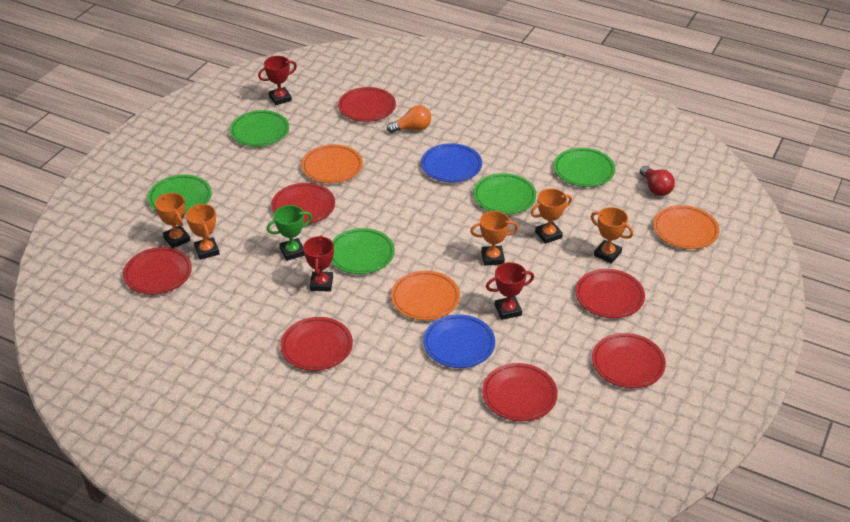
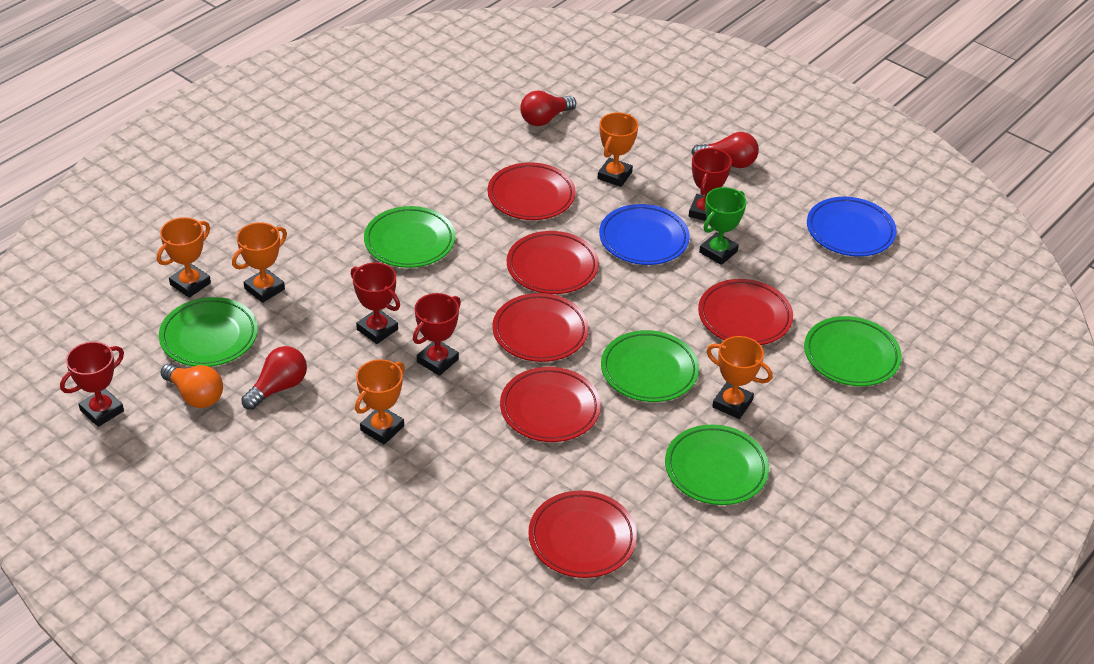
orange plate: 3 -> 0
red light bulb: 1 -> 3
red plate: 7 -> 6
red trophy: 3 -> 4

